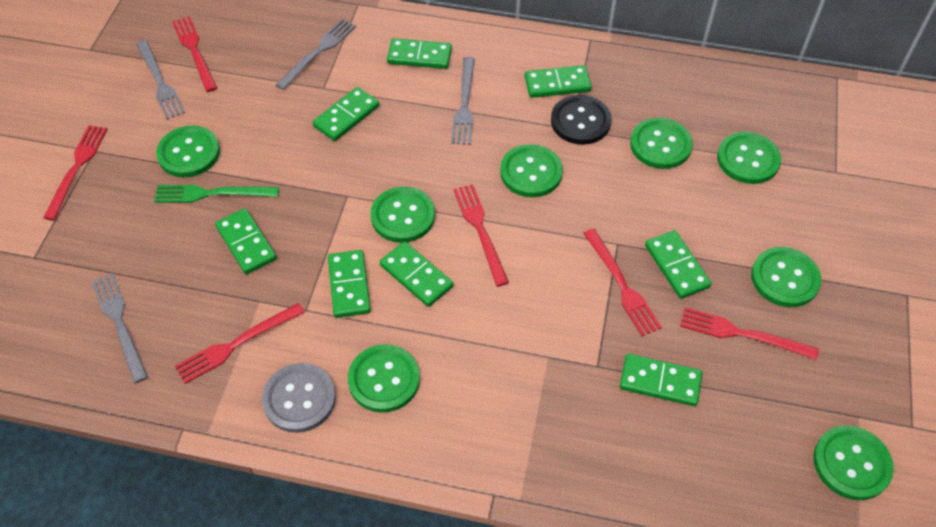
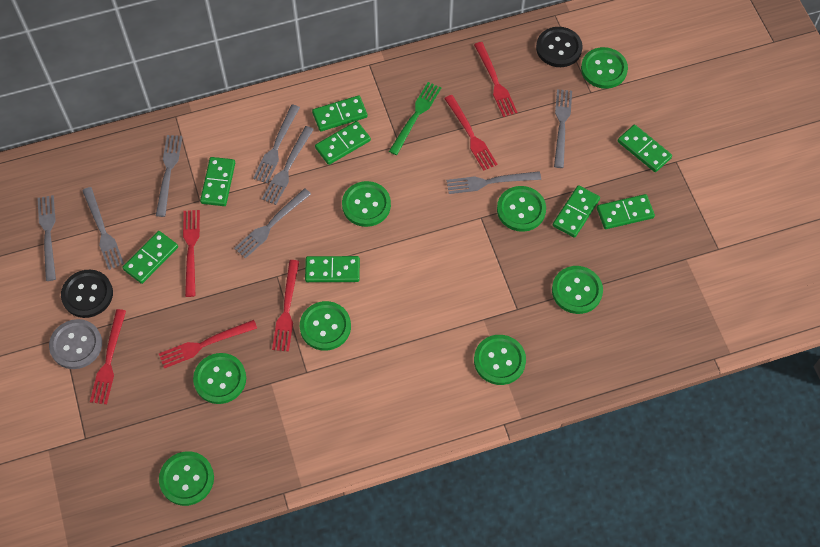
black button: 1 -> 2
grey fork: 4 -> 8

